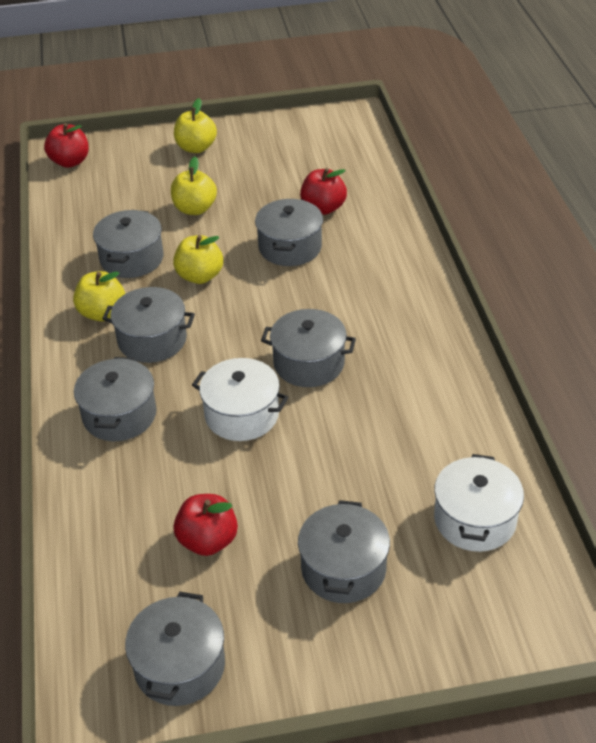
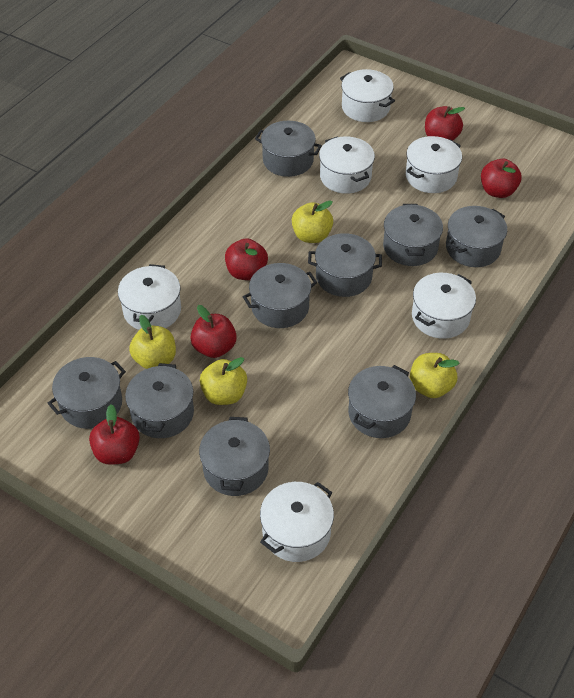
grey pot: 7 -> 9
red apple: 3 -> 5
white pot: 2 -> 6

